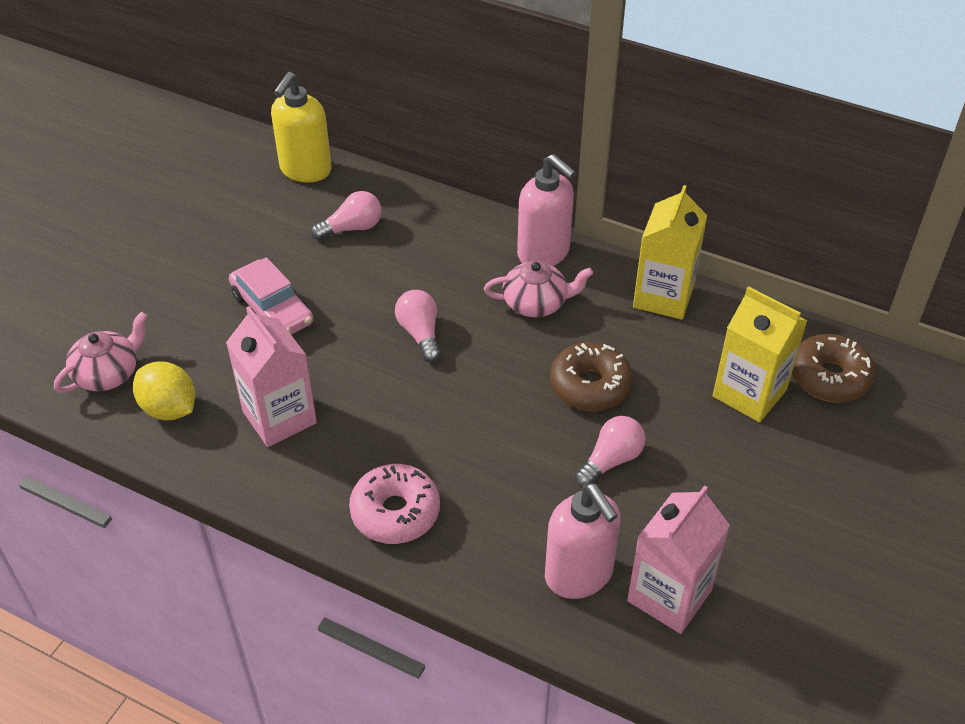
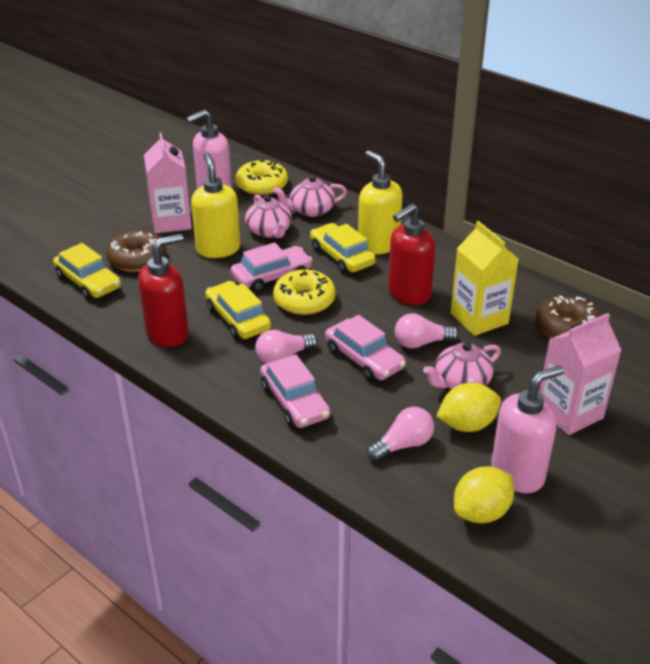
pink car: 1 -> 3
pink donut: 1 -> 0
pink teapot: 2 -> 3
red soap dispenser: 0 -> 2
yellow car: 0 -> 3
yellow carton: 2 -> 1
yellow donut: 0 -> 2
yellow lemon: 1 -> 2
yellow soap dispenser: 1 -> 2

